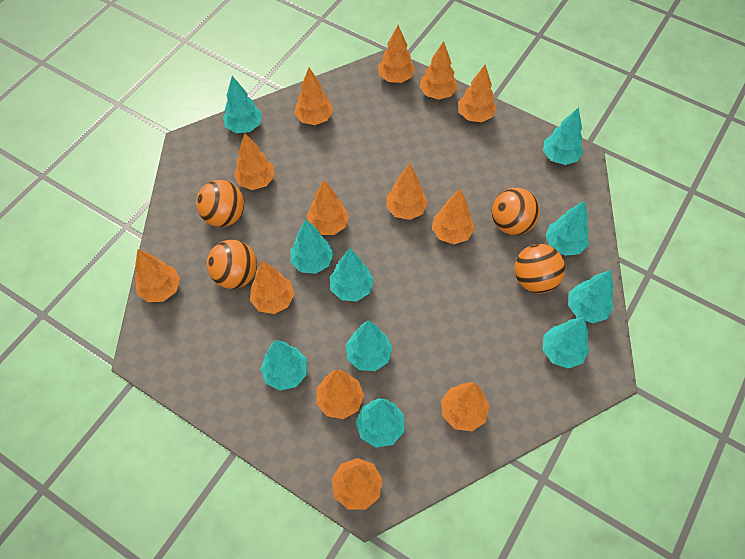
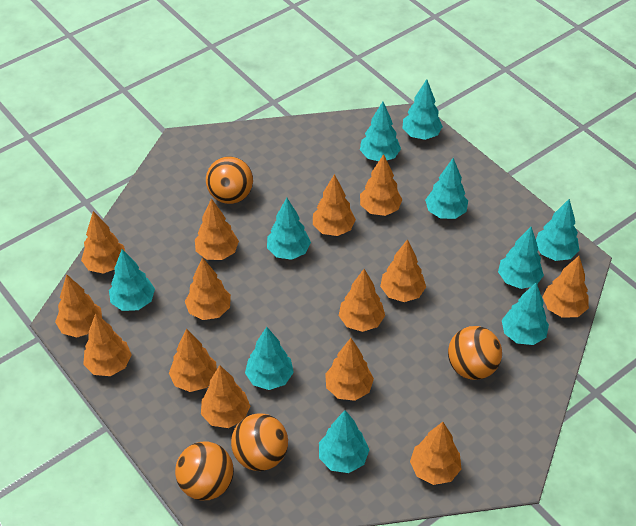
orange tree: 13 -> 14

